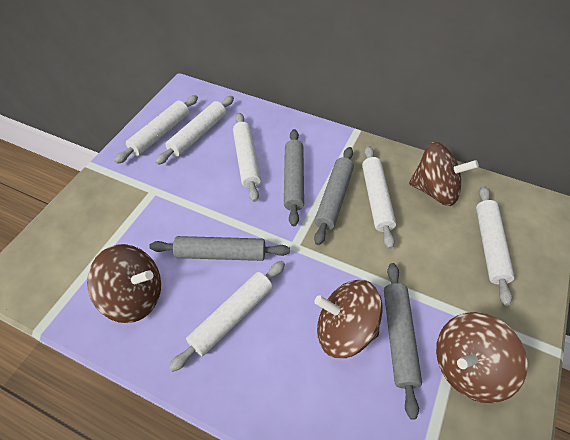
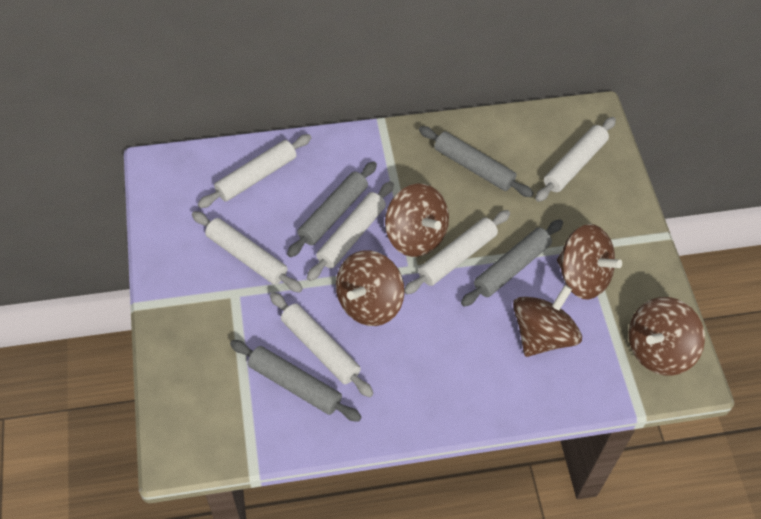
brown spinning top: 4 -> 5

